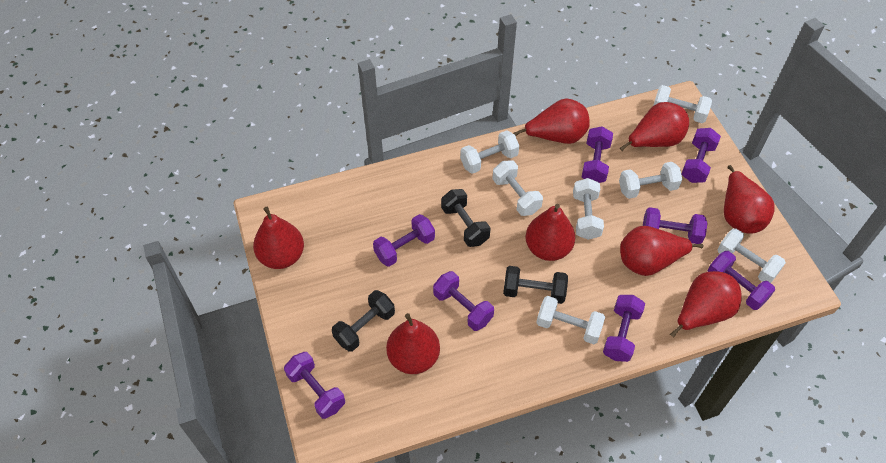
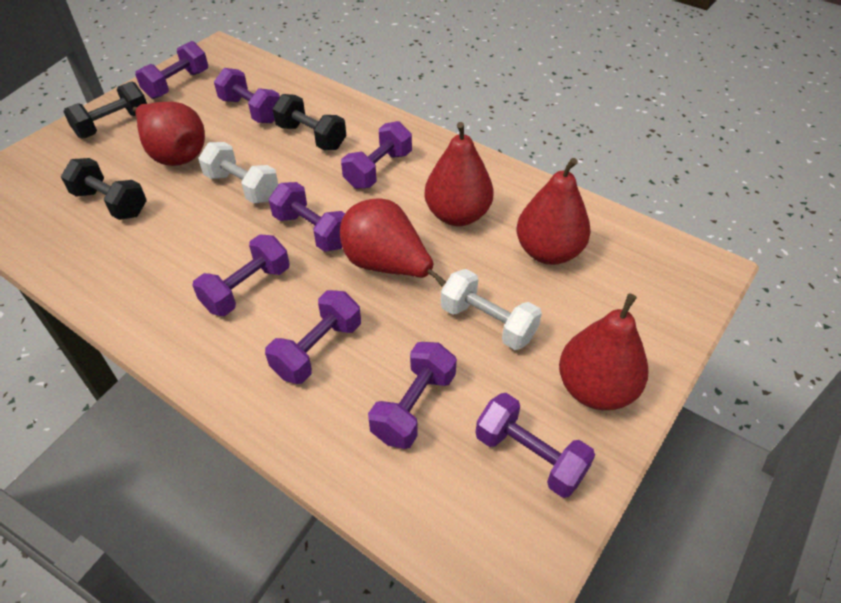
red pear: 8 -> 5
white dumbbell: 7 -> 2

